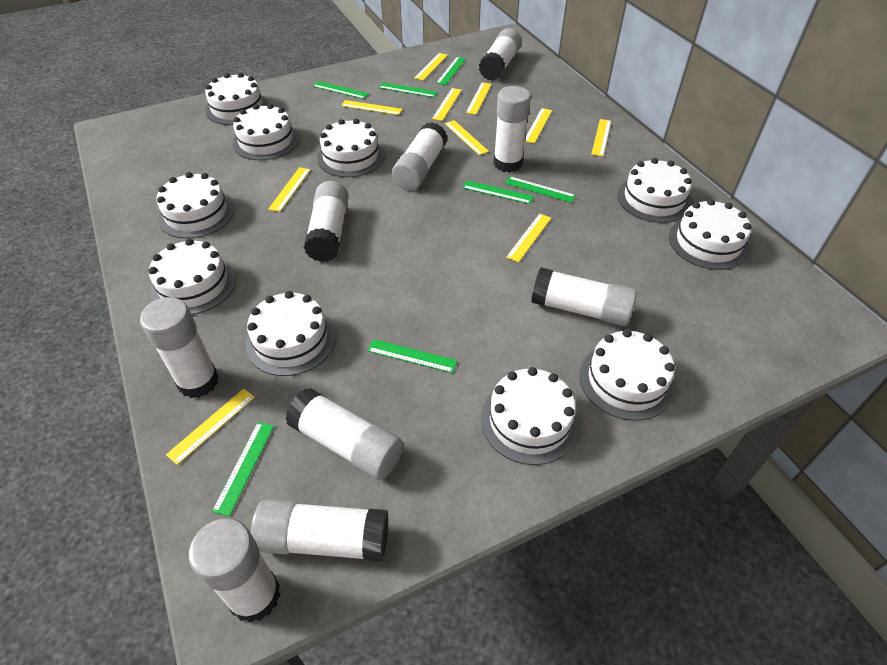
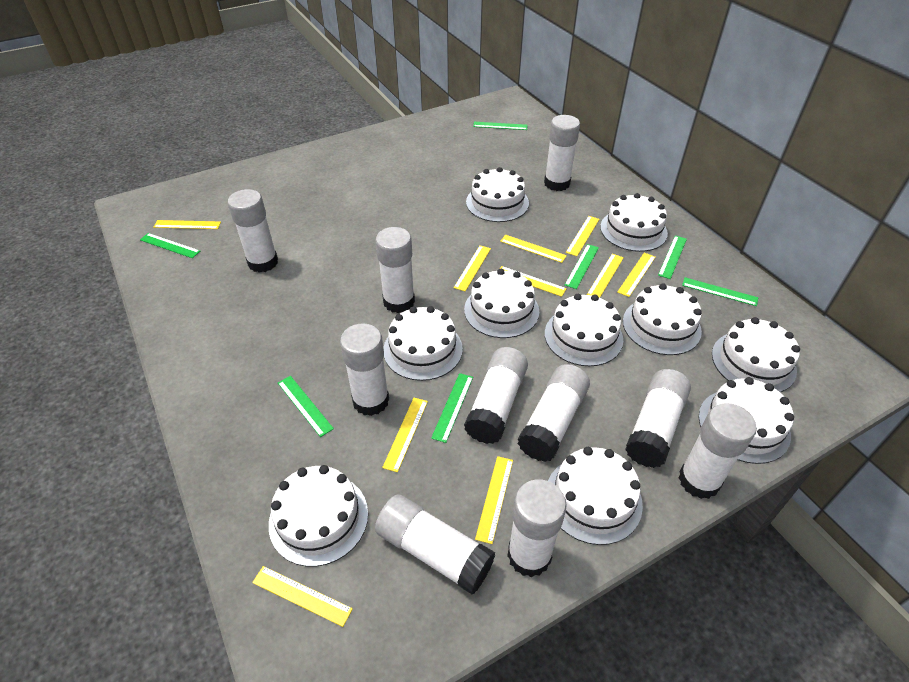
white glue stick: 9 -> 10

